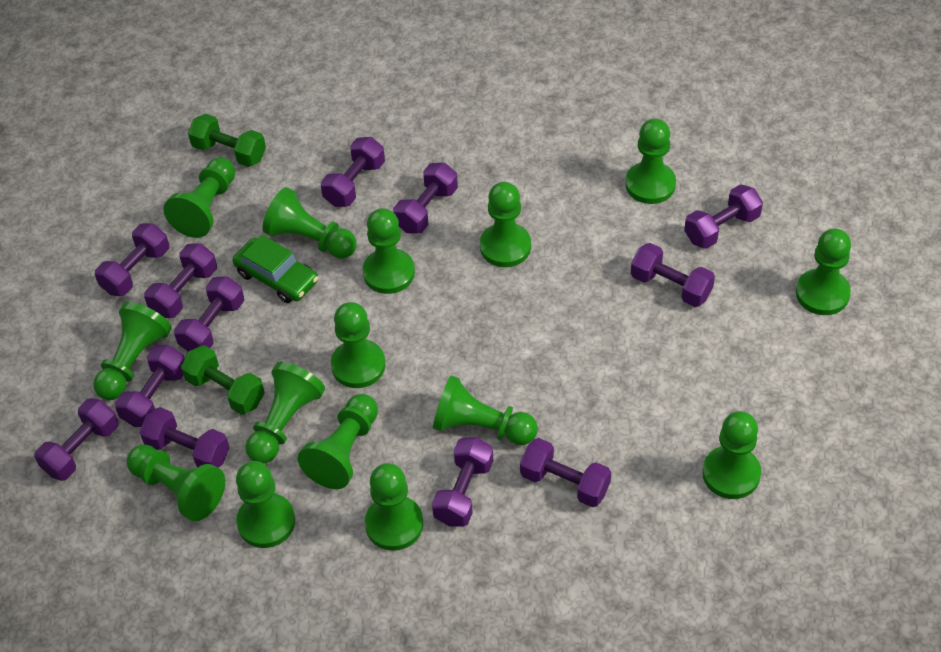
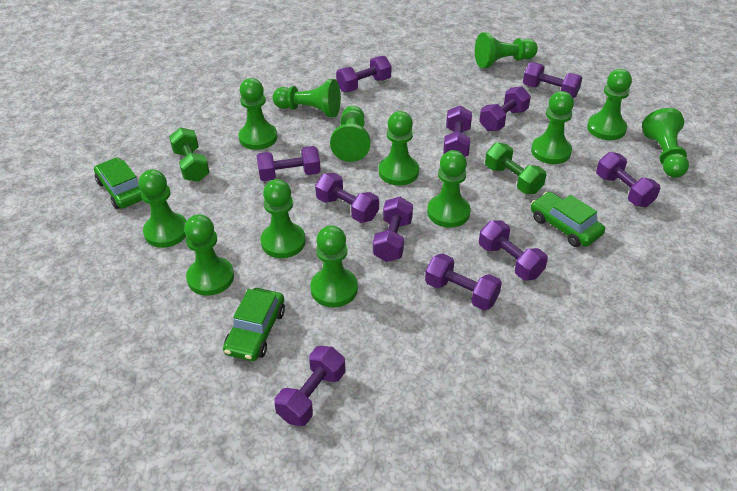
green car: 1 -> 3
green pawn: 15 -> 13
purple dumbbell: 12 -> 11

